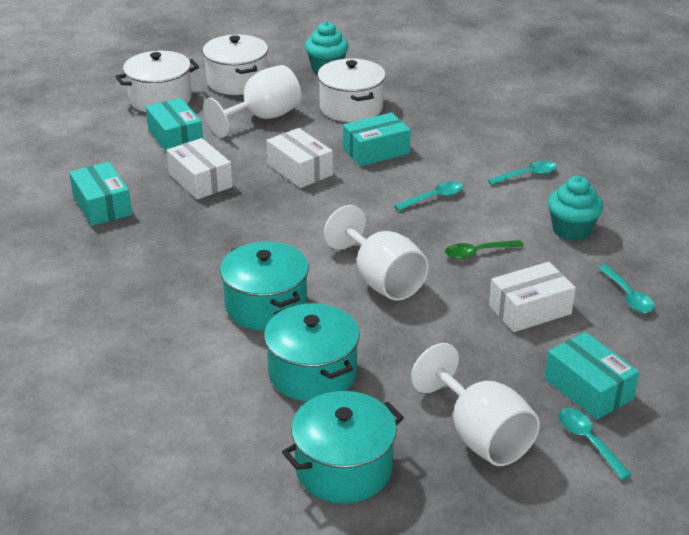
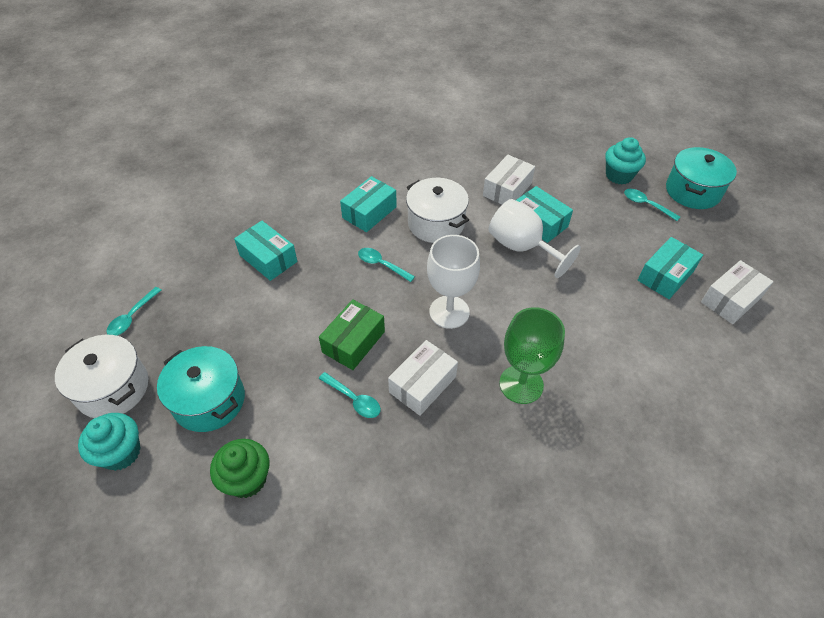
green box: 0 -> 1
green cupcake: 0 -> 1
green goblet: 0 -> 1
green spoon: 1 -> 0
turquoise pot: 3 -> 2
white goblet: 3 -> 2
white pot: 3 -> 2

